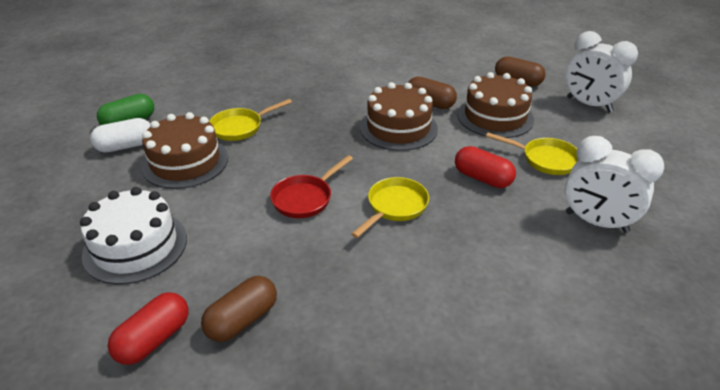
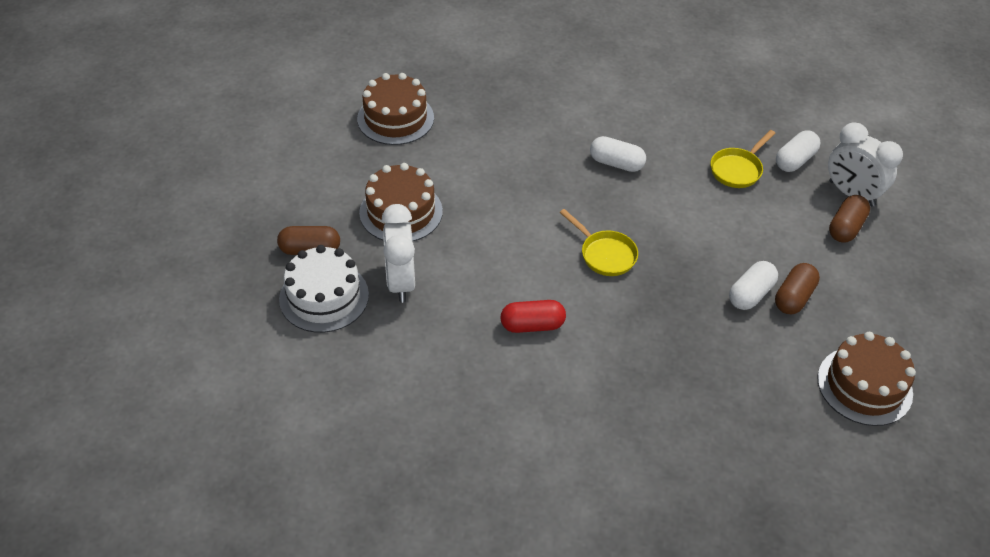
green capsule: 1 -> 0
red capsule: 2 -> 1
red pan: 1 -> 0
white capsule: 1 -> 3
yellow pan: 3 -> 2

